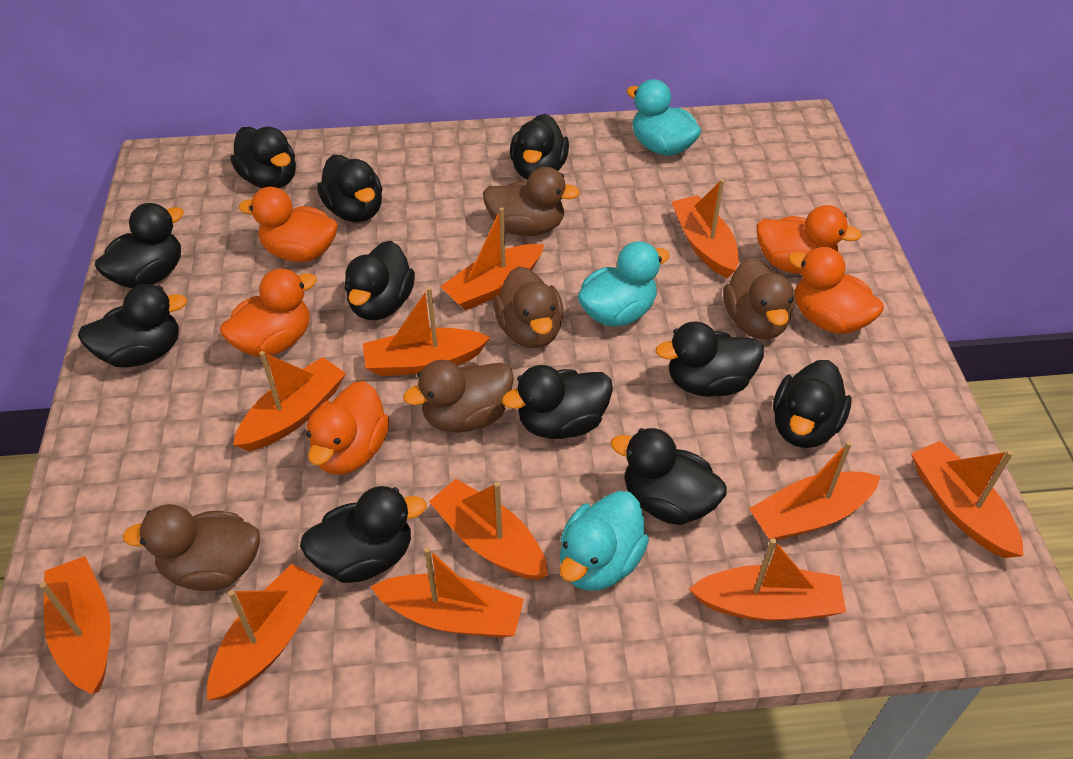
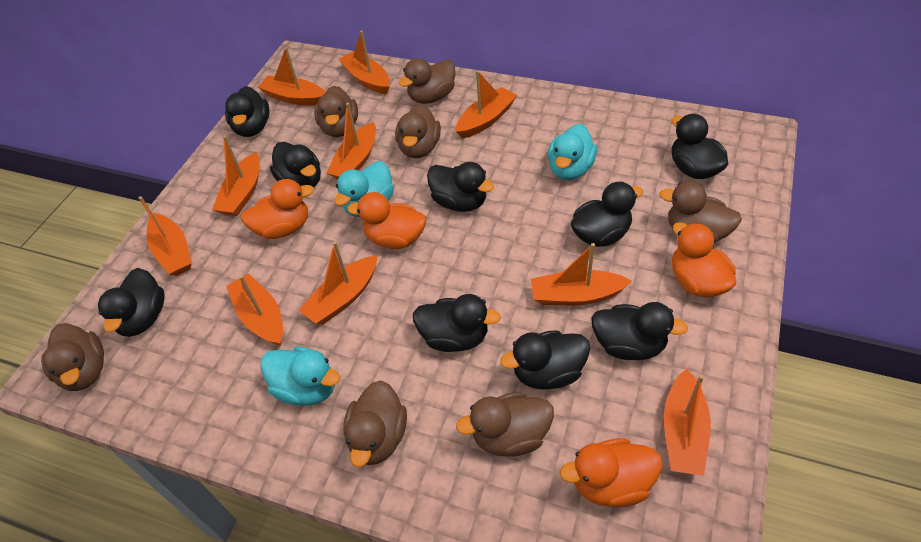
black duck: 11 -> 9
brown duck: 5 -> 7
orange boat: 11 -> 10
orange duck: 5 -> 4

